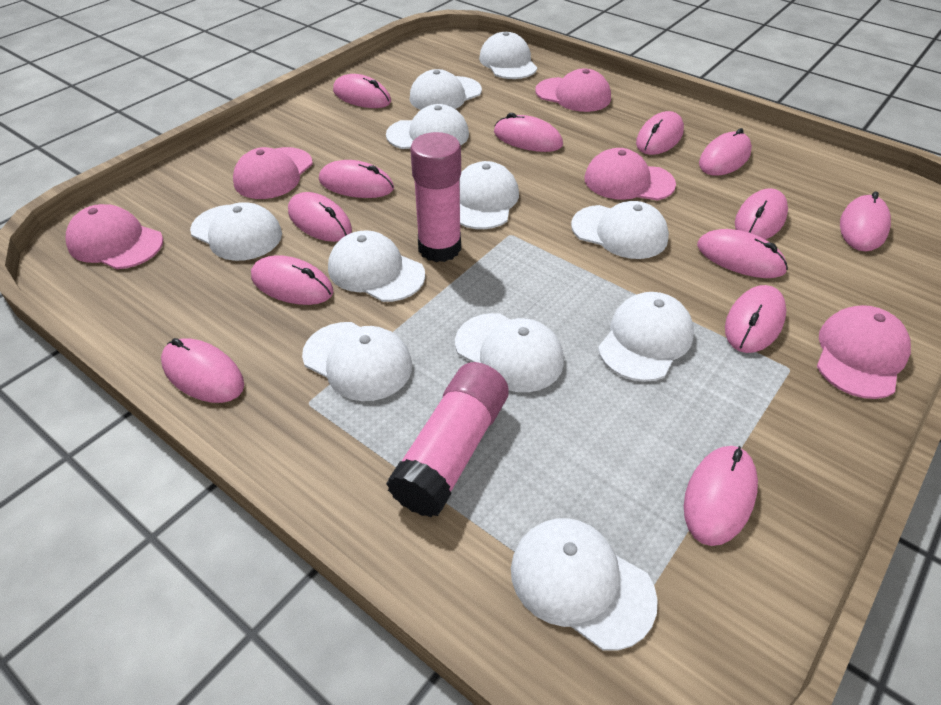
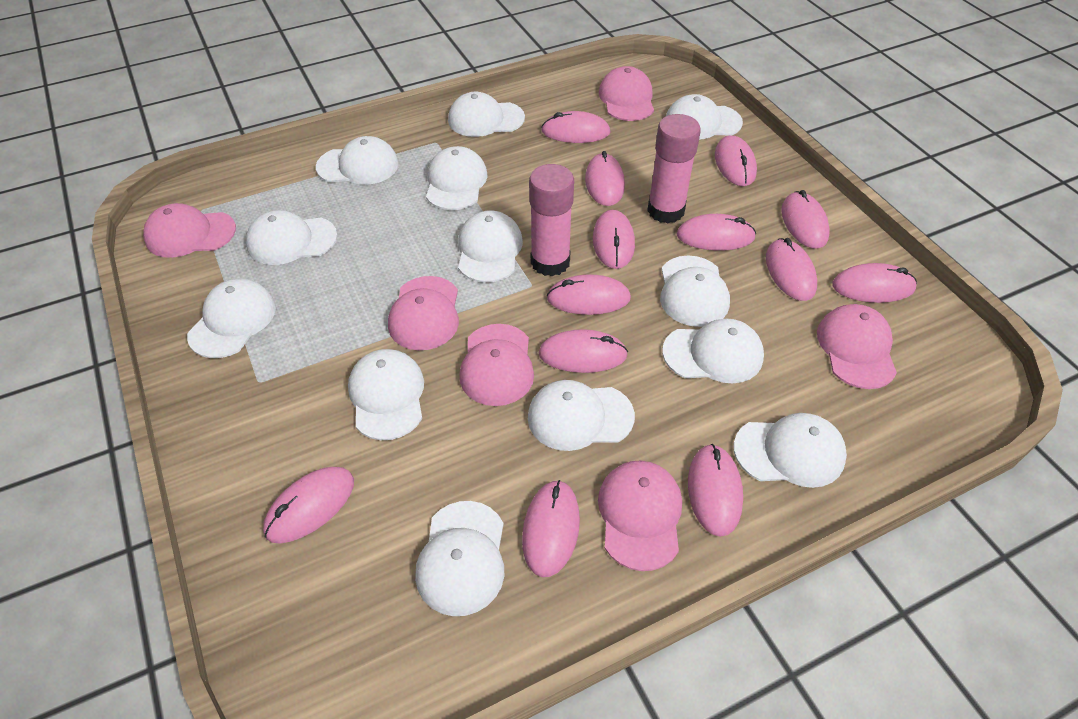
pink cap: 5 -> 6
white cap: 11 -> 13

